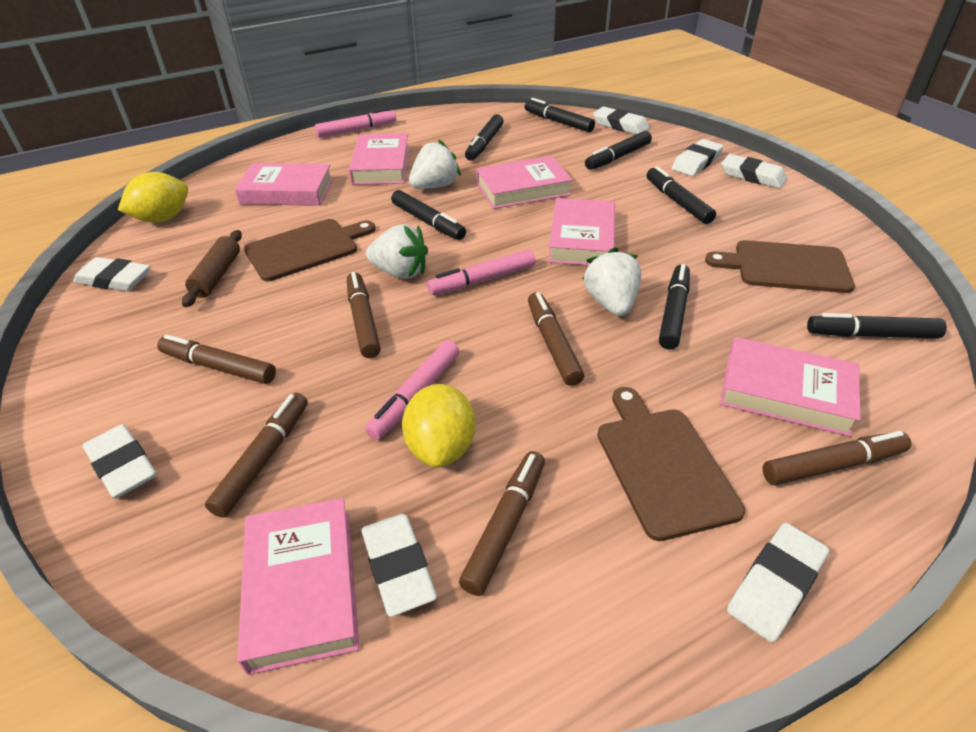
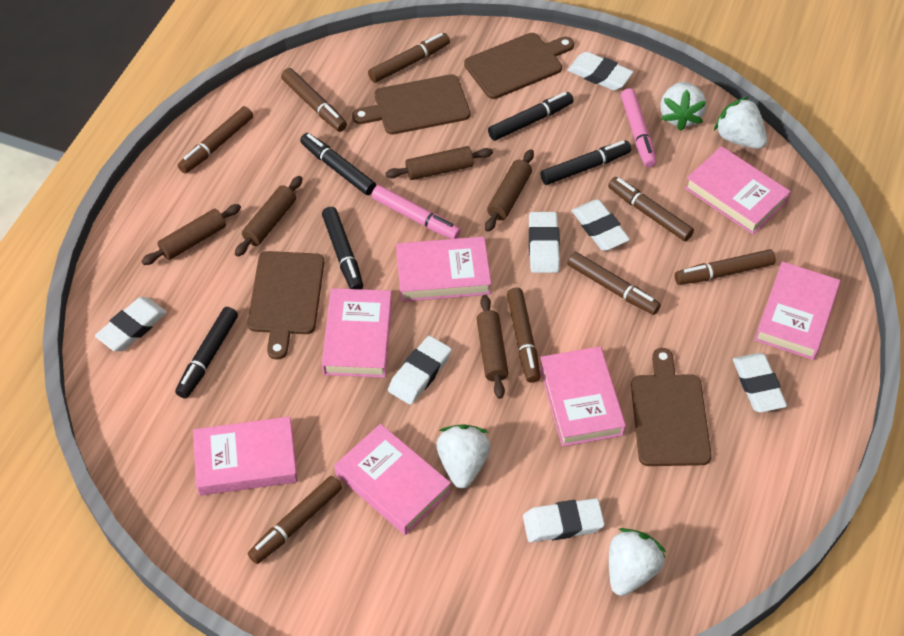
black marker: 7 -> 5
brown cutting board: 3 -> 4
brown marker: 6 -> 8
brown rolling pin: 1 -> 5
pink book: 6 -> 7
pink marker: 3 -> 2
white strawberry: 3 -> 4
yellow lemon: 2 -> 0

